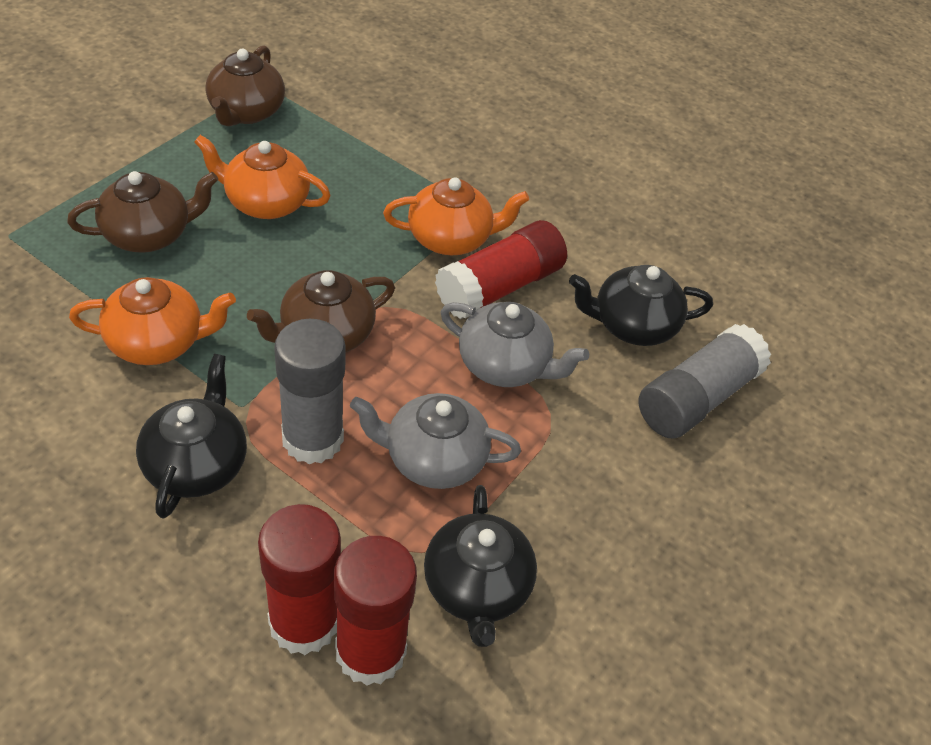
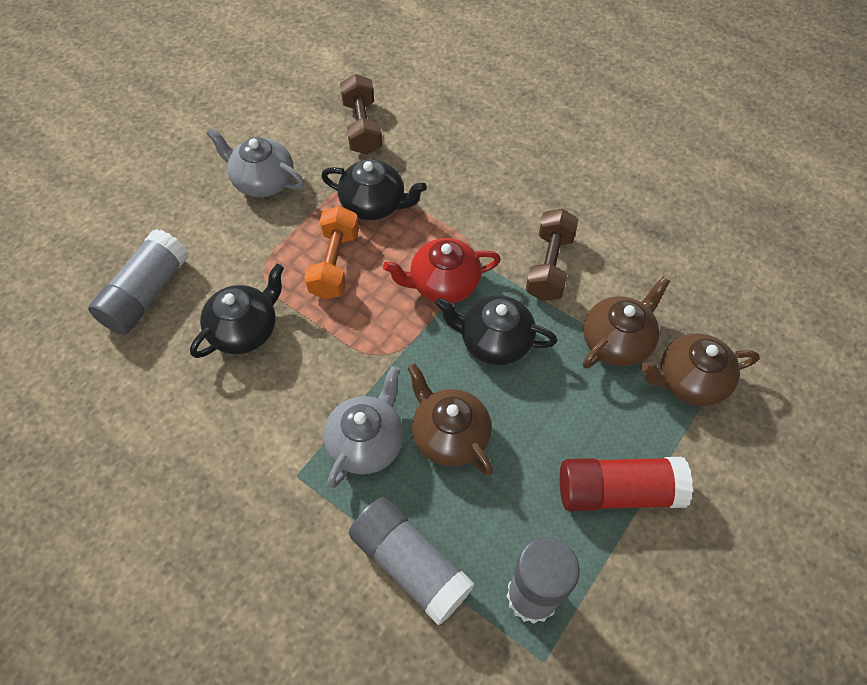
brown dumbbell: 0 -> 2
grey glue stick: 2 -> 3
orange dumbbell: 0 -> 1
orange teapot: 3 -> 0
red glue stick: 3 -> 1
red teapot: 0 -> 1

